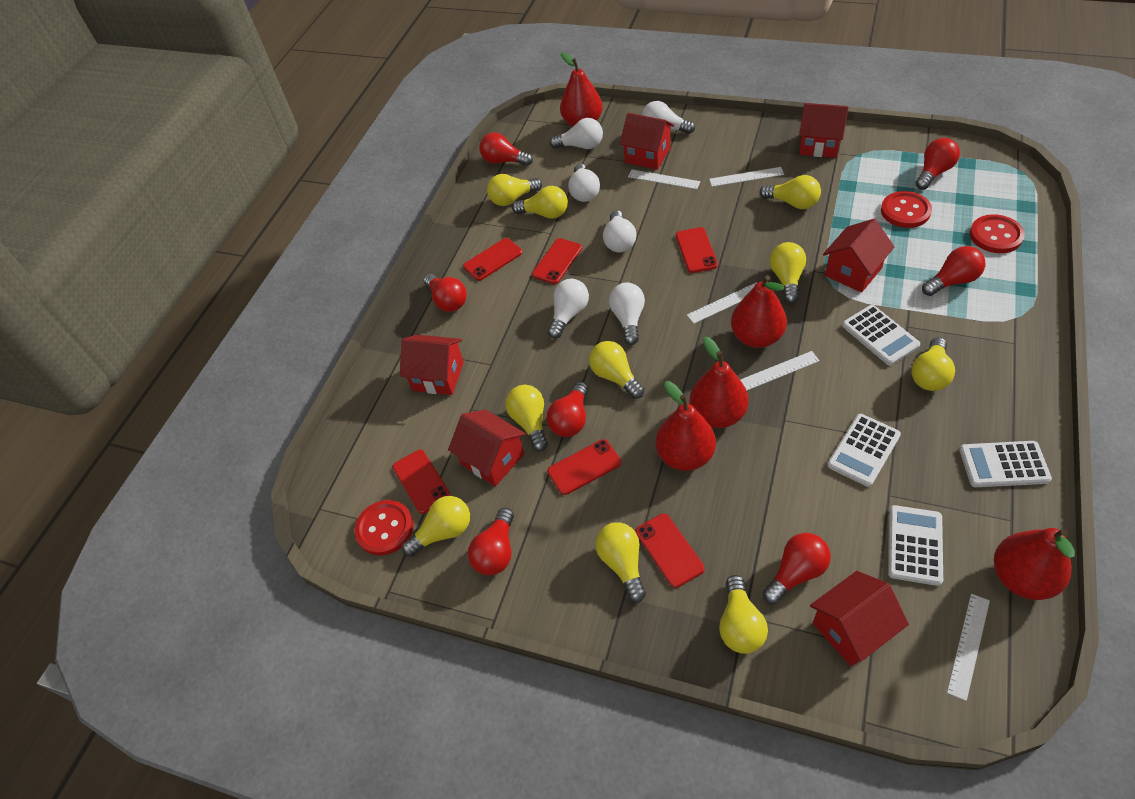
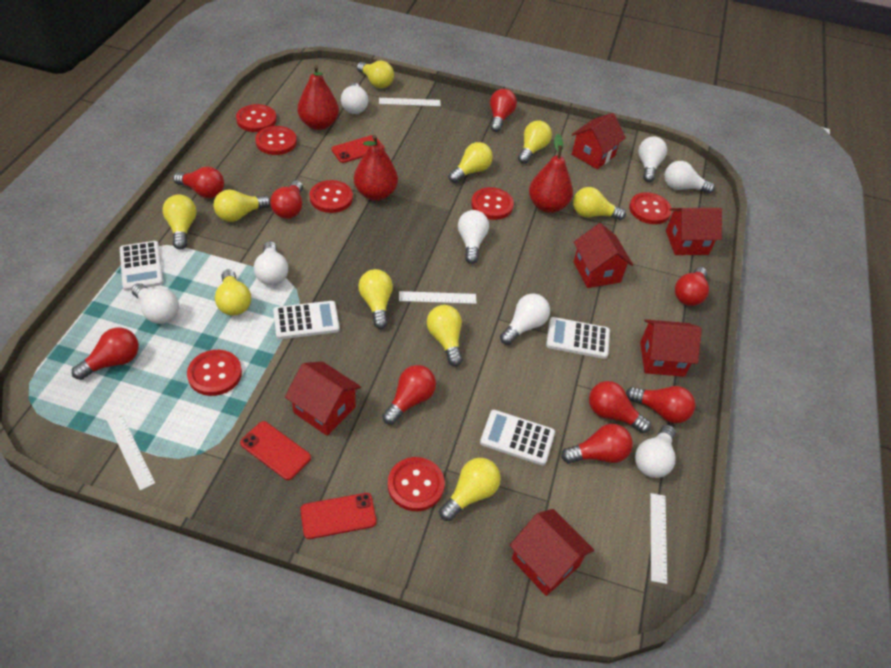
red button: 3 -> 7
red light bulb: 7 -> 9
red pear: 5 -> 3
red phone: 6 -> 3
white light bulb: 6 -> 8
white ruler: 5 -> 4

